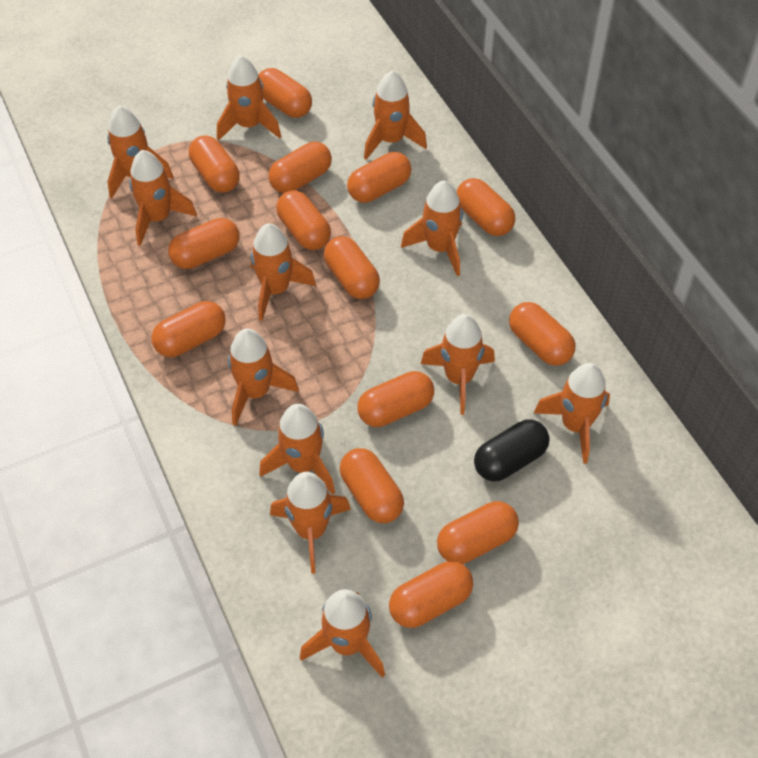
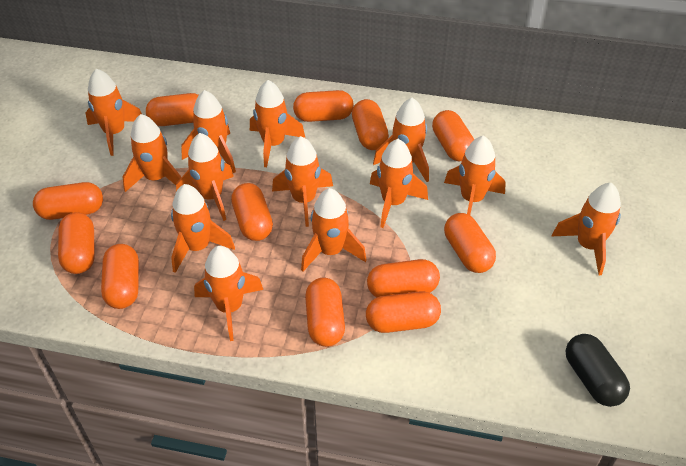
orange capsule: 14 -> 12
orange rocket: 12 -> 13

